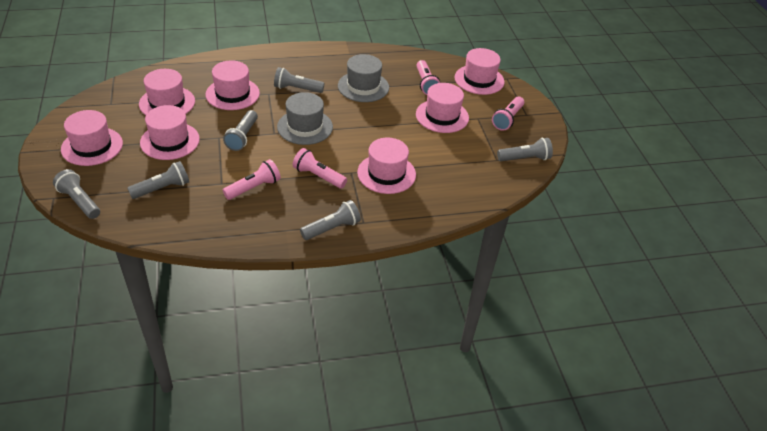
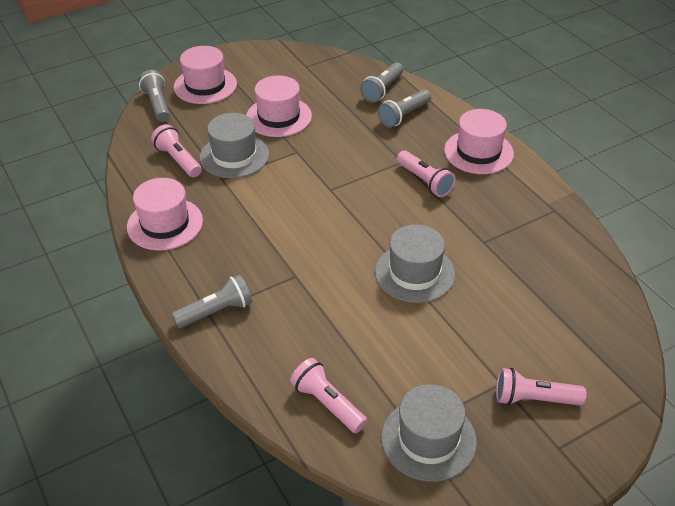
grey flashlight: 6 -> 4
grey hat: 2 -> 3
pink hat: 7 -> 4

